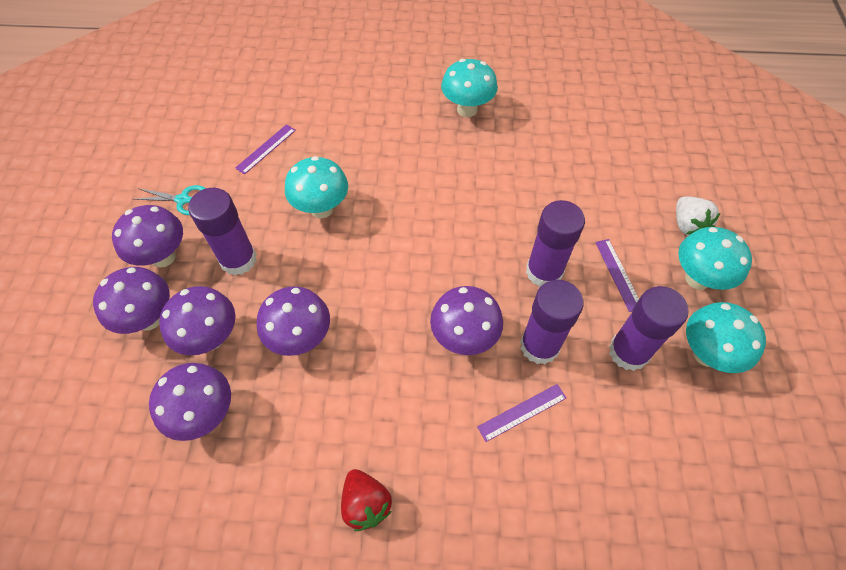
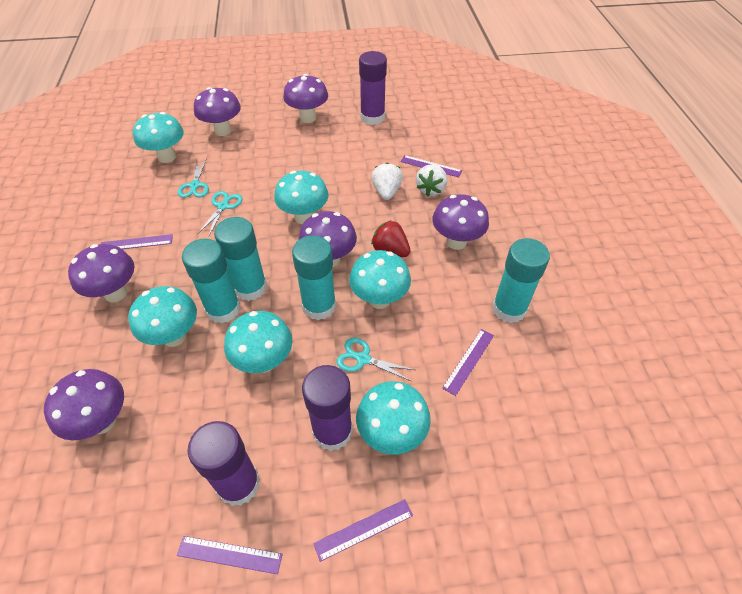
purple glue stick: 4 -> 3
purple ruler: 3 -> 5
turquoise glue stick: 0 -> 4
turquoise mushroom: 4 -> 6
turquoise scissors: 1 -> 3
white strawberry: 1 -> 2

